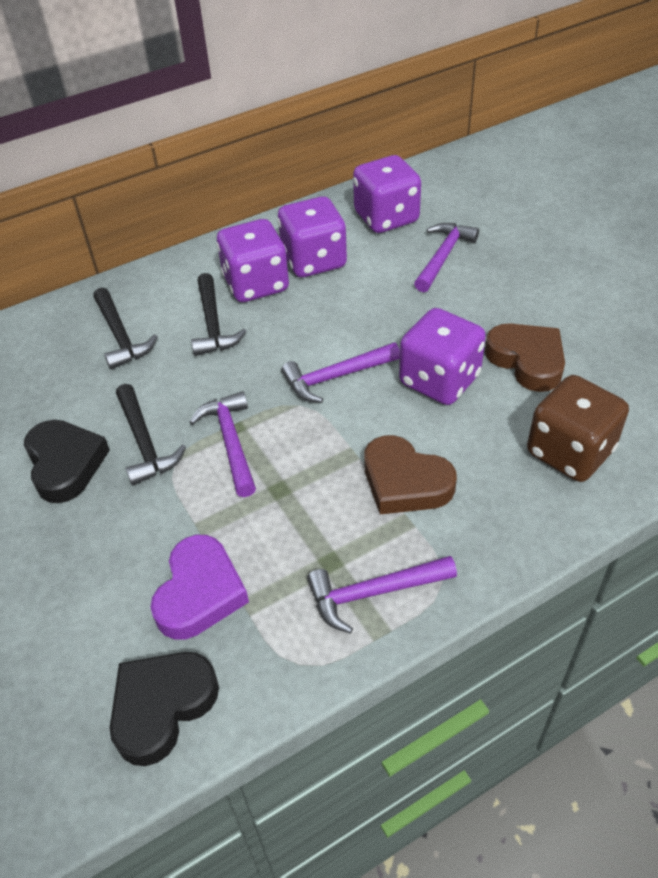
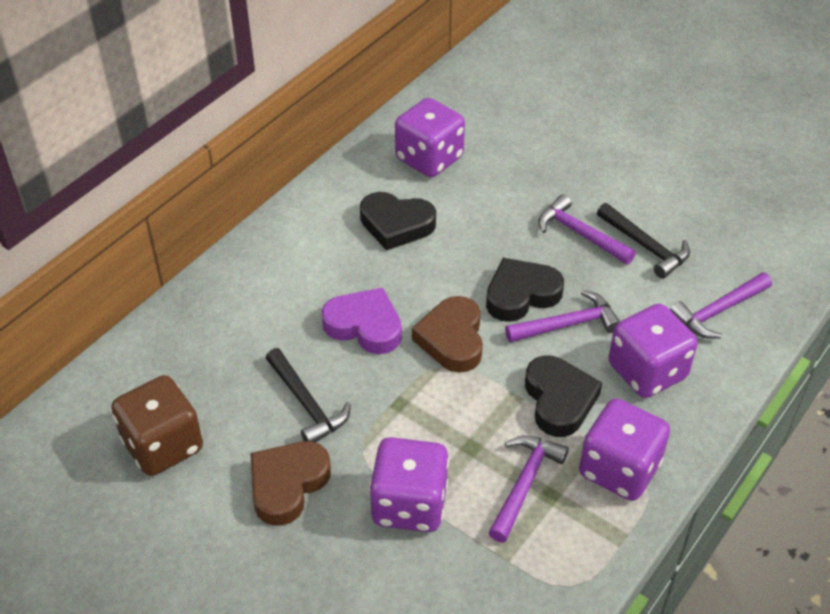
black hammer: 3 -> 2
black heart: 2 -> 3

